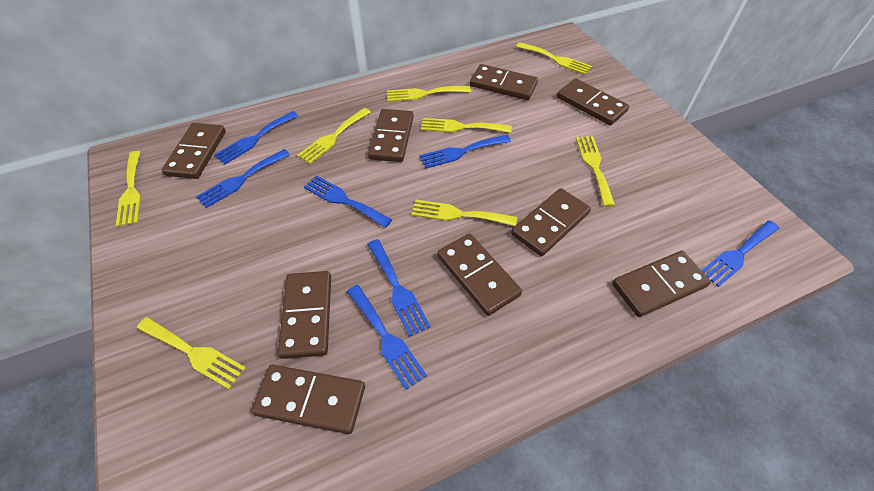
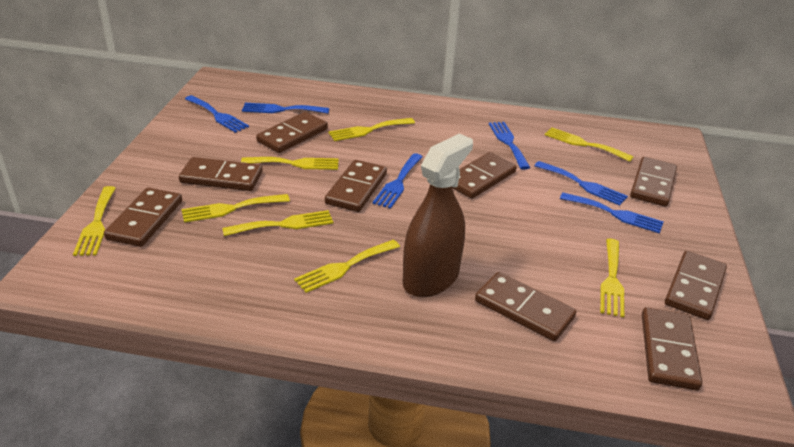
blue fork: 7 -> 6
brown spray bottle: 0 -> 1

